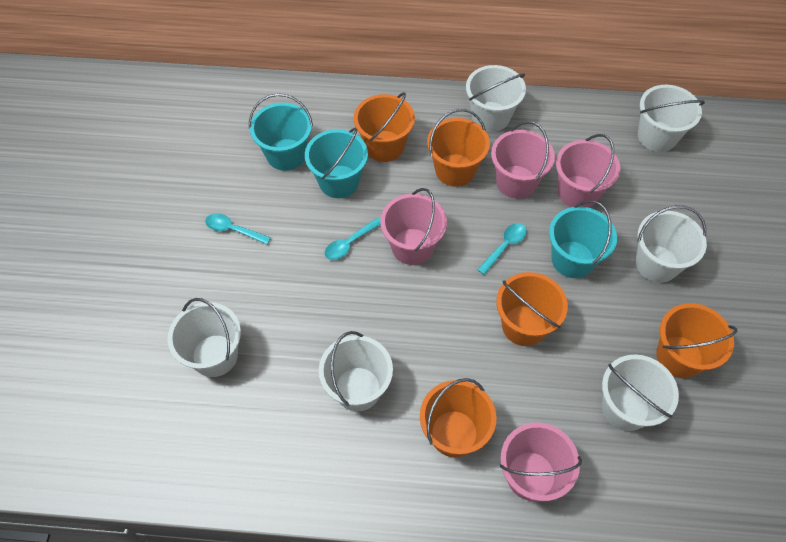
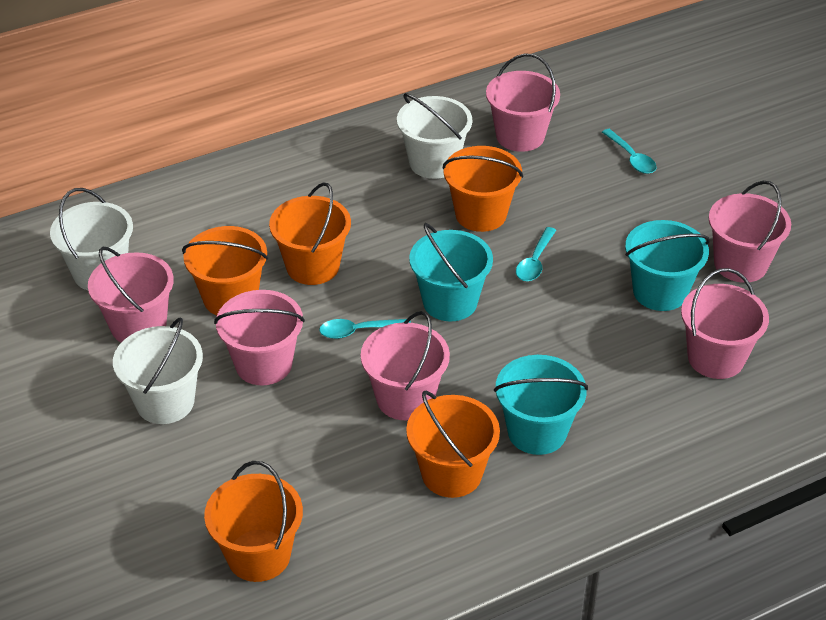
pink bucket: 4 -> 6
white bucket: 6 -> 3

